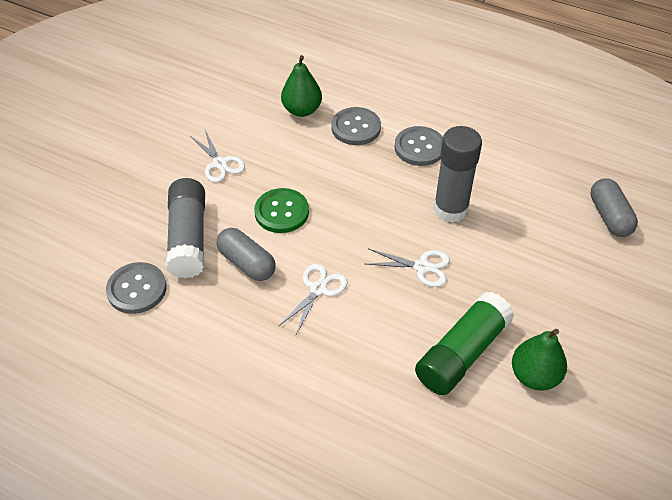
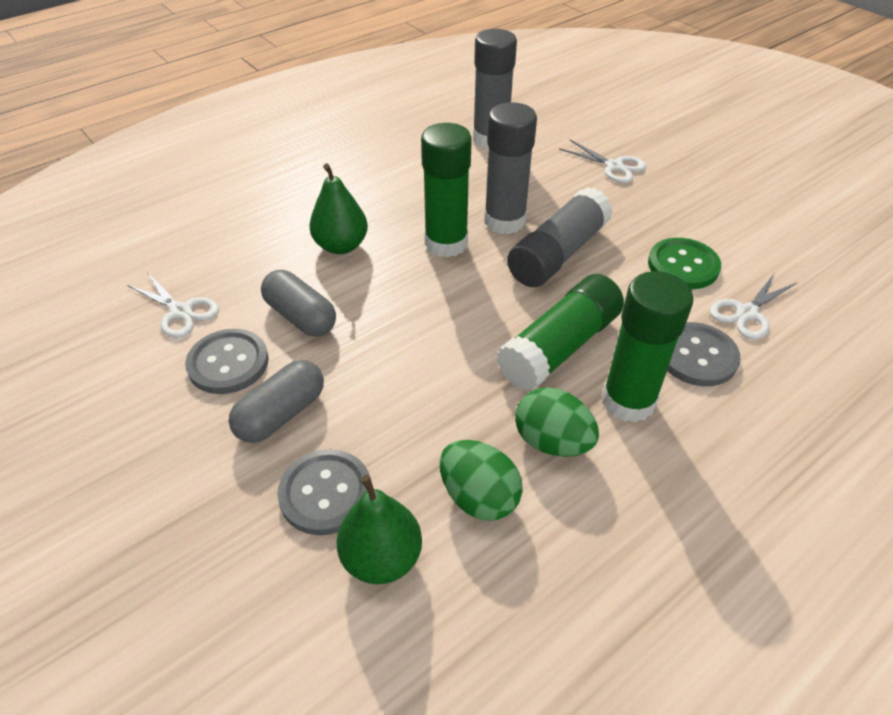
green egg: 0 -> 2
green glue stick: 1 -> 3
grey glue stick: 2 -> 3

